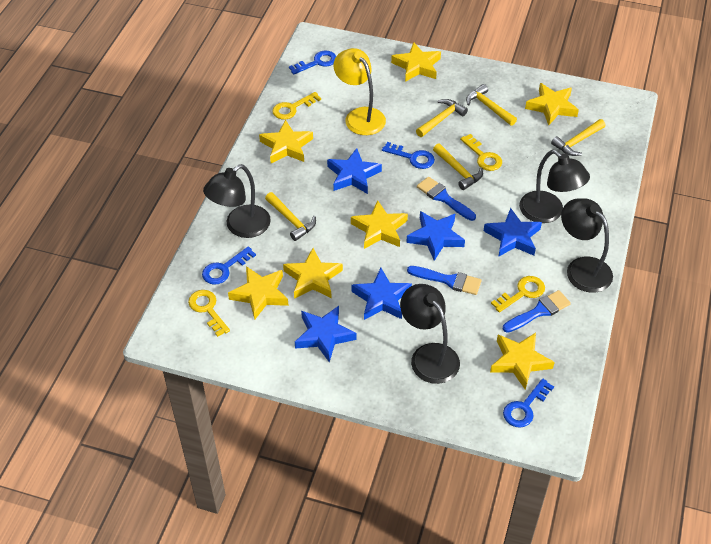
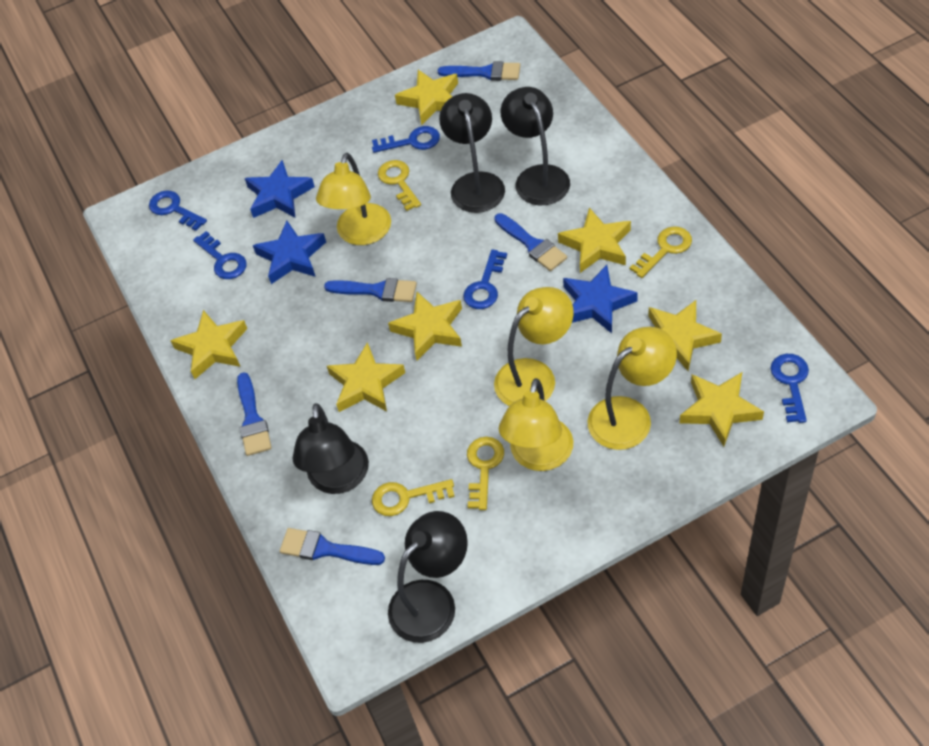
blue brush: 3 -> 5
blue key: 4 -> 5
blue star: 5 -> 3
yellow hammer: 5 -> 0
yellow lamp: 1 -> 4

